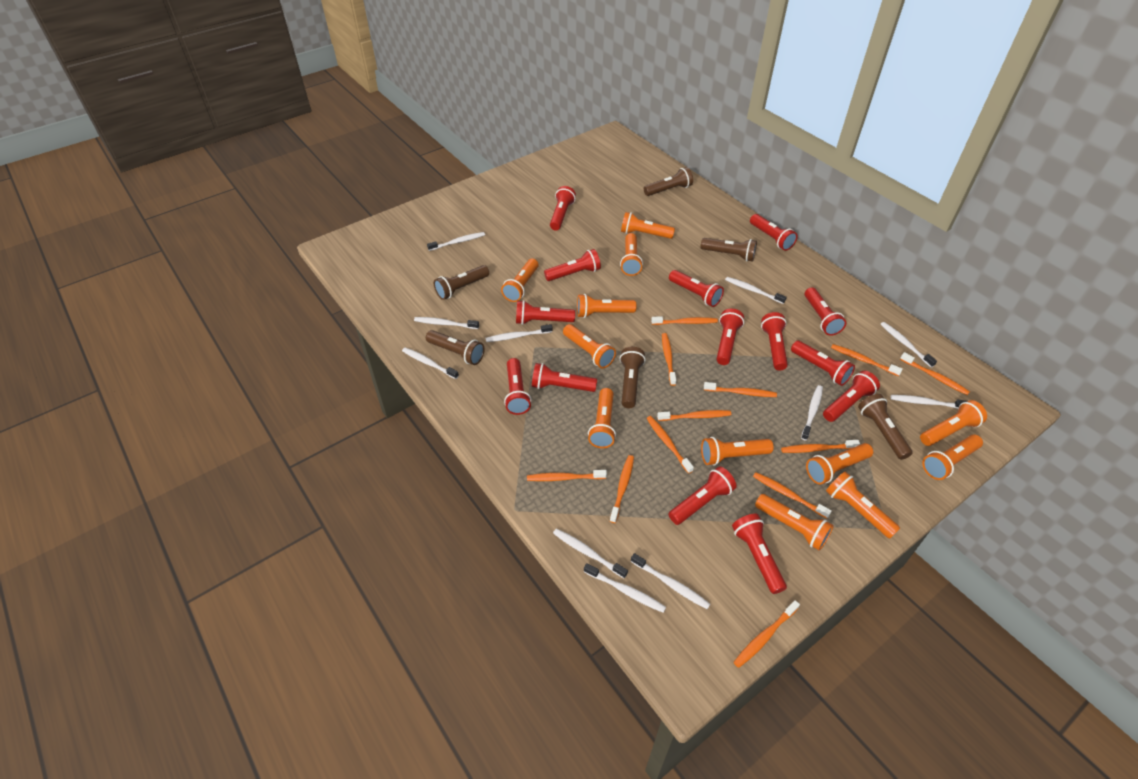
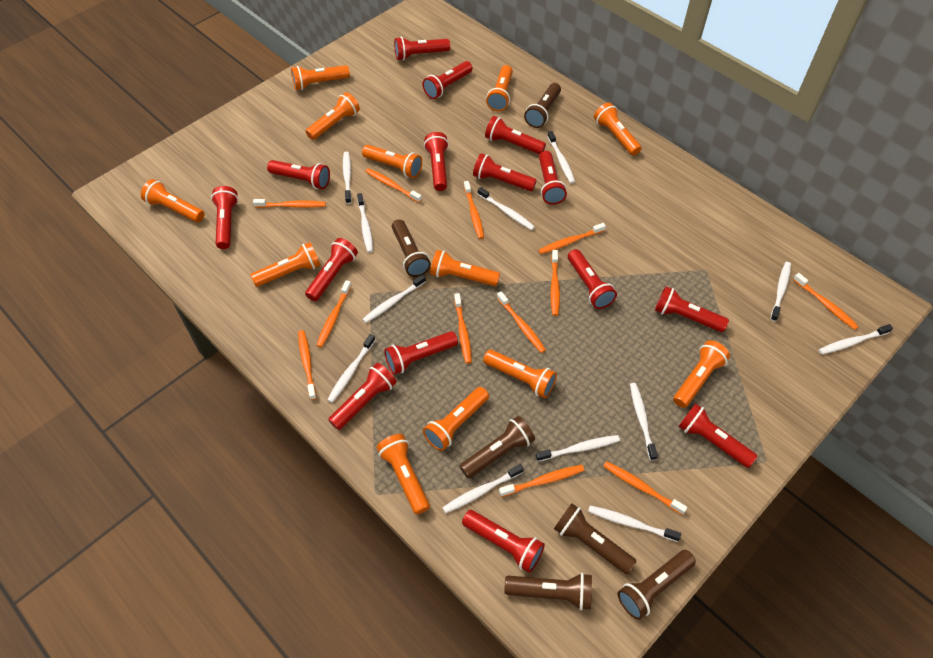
red flashlight: 14 -> 15
white toothbrush: 11 -> 12

